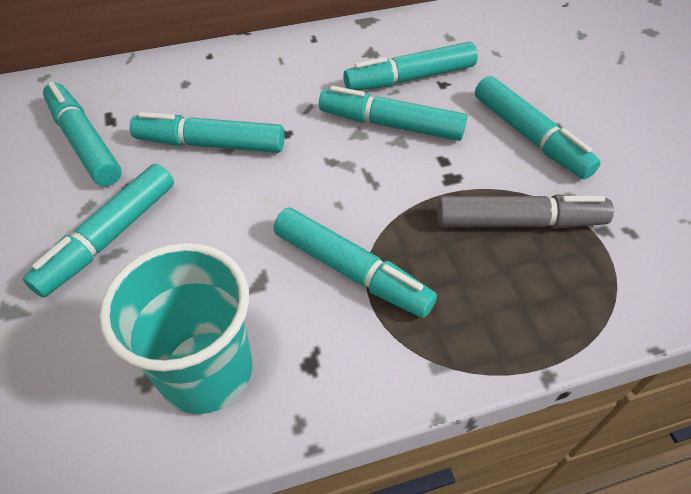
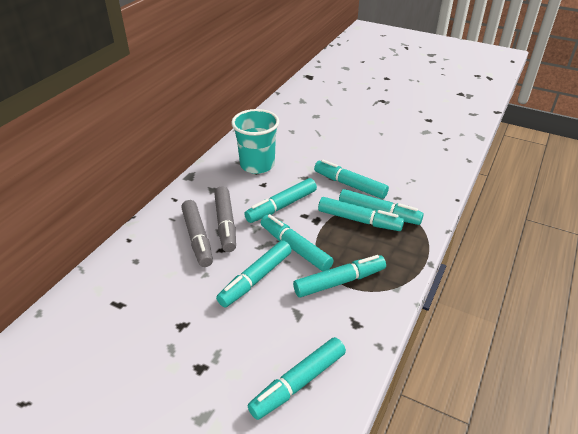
grey marker: 1 -> 2
turquoise marker: 7 -> 8

